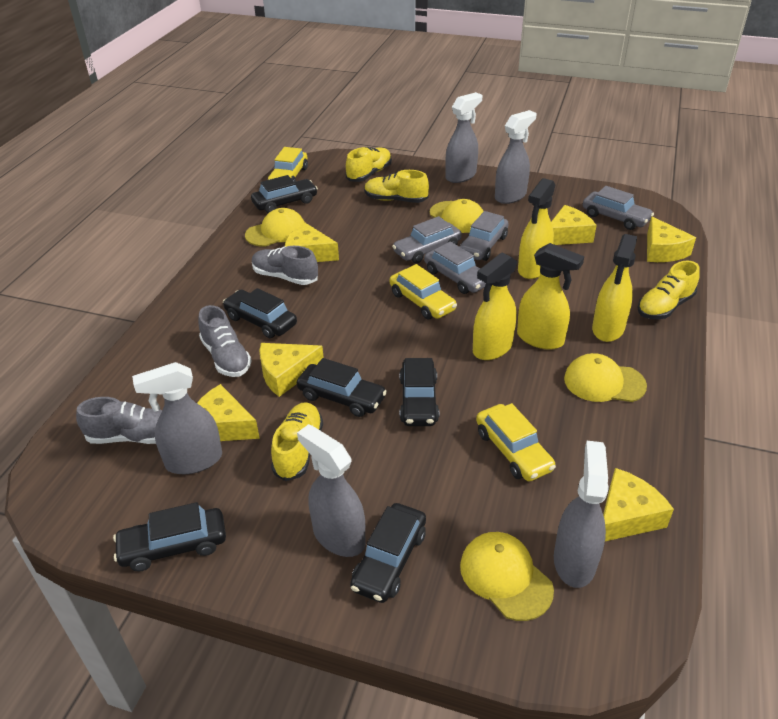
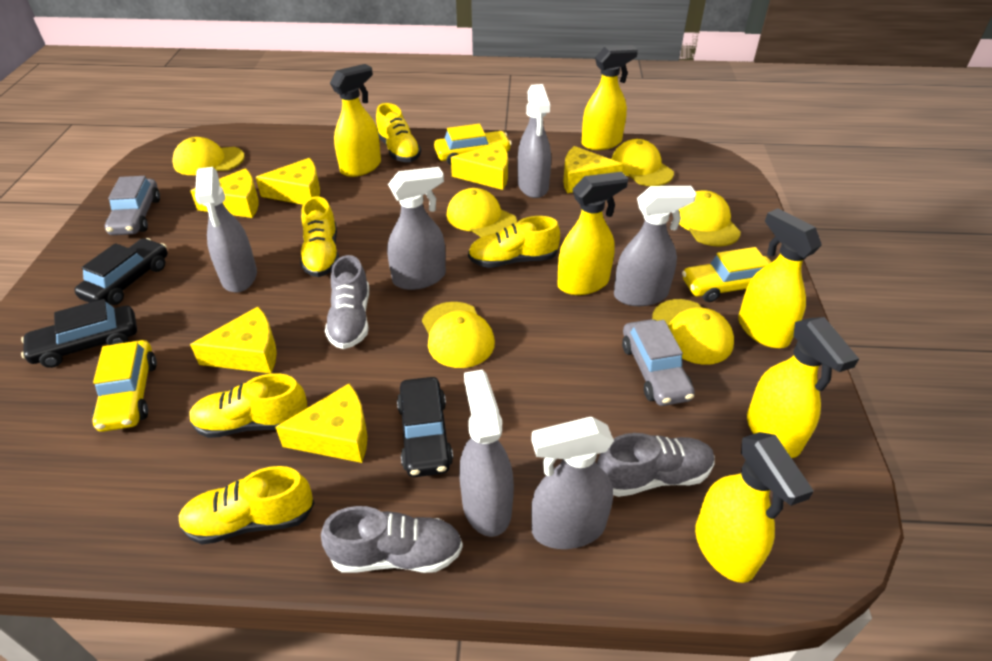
black car: 6 -> 3
grey car: 4 -> 2
grey spray bottle: 5 -> 6
yellow cap: 4 -> 6
yellow shoe: 4 -> 5
yellow spray bottle: 4 -> 6

